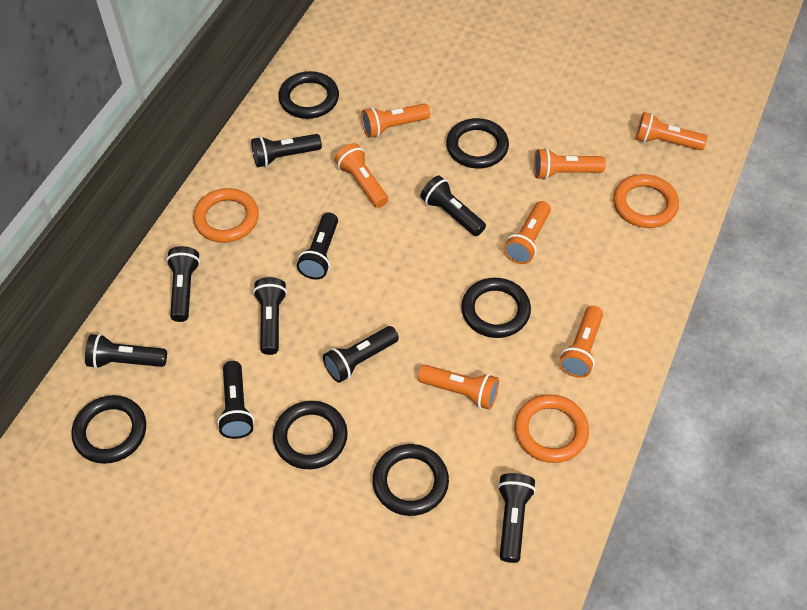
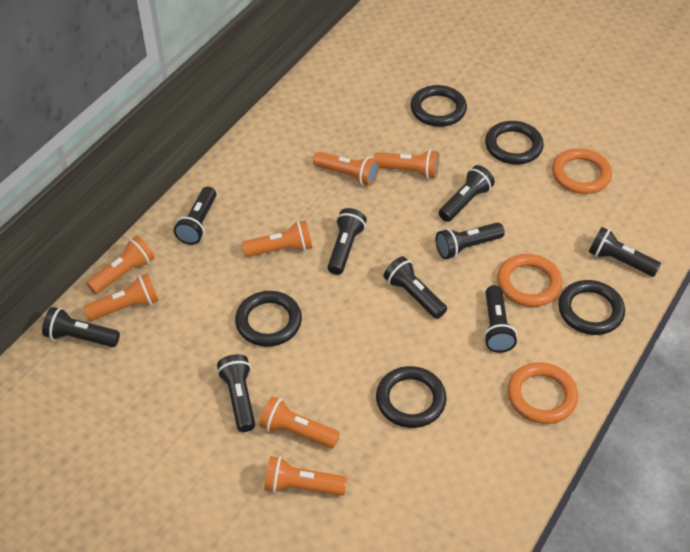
black ring: 6 -> 5

